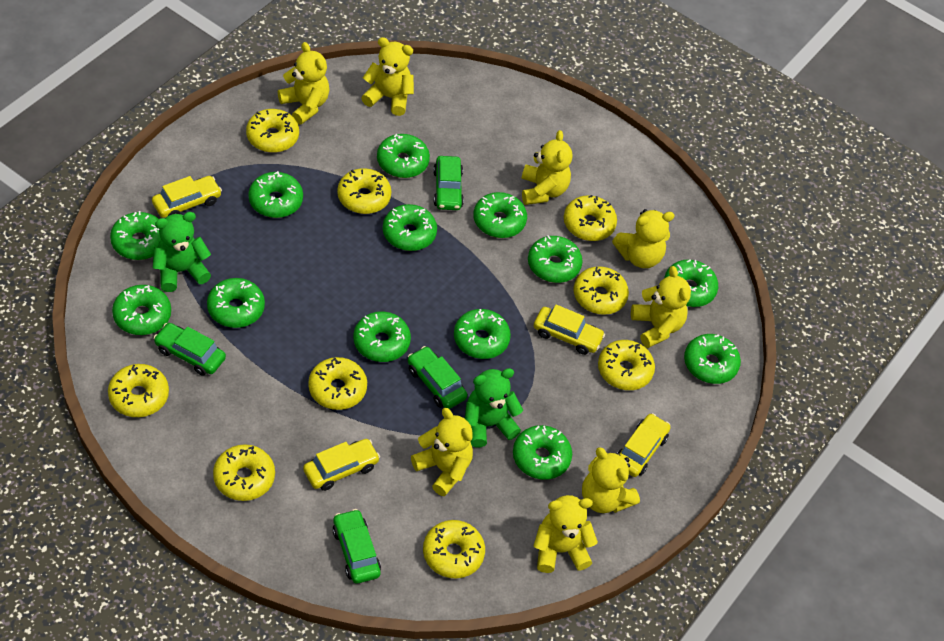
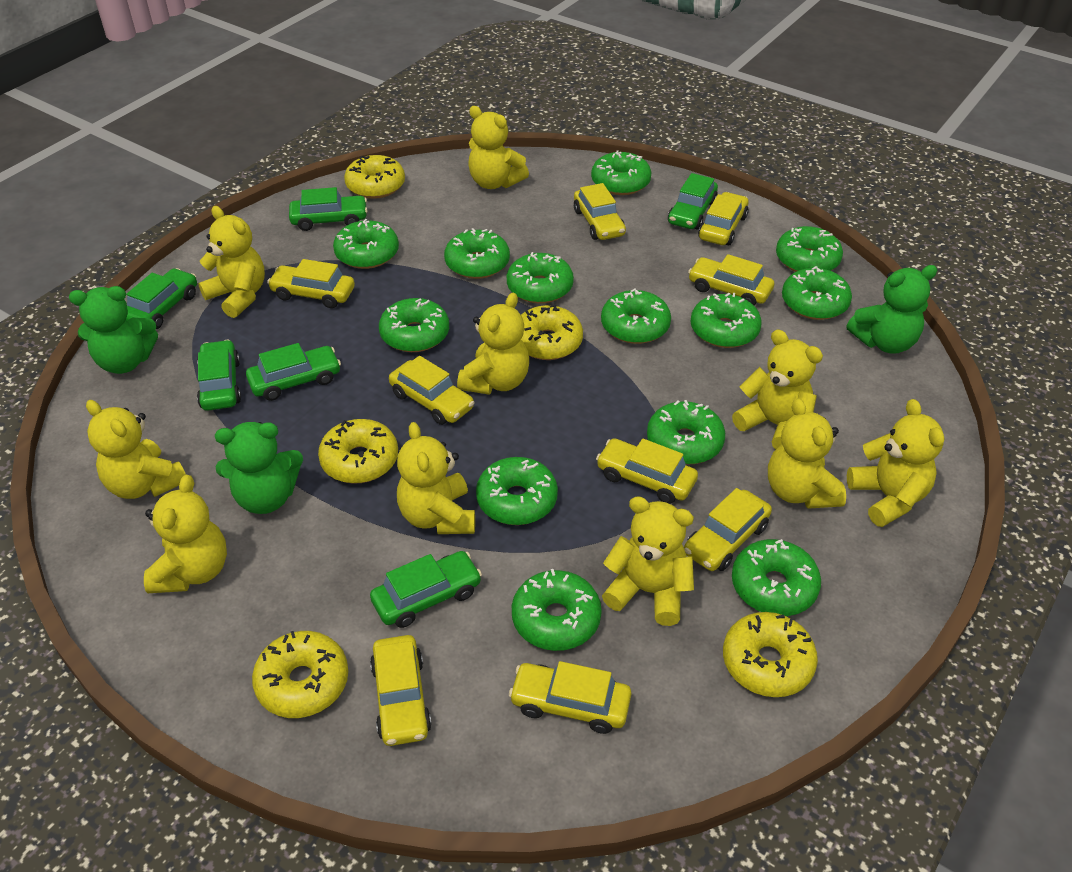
green car: 4 -> 6
green teddy bear: 2 -> 3
yellow car: 4 -> 9
yellow donut: 9 -> 5
yellow teddy bear: 8 -> 10

